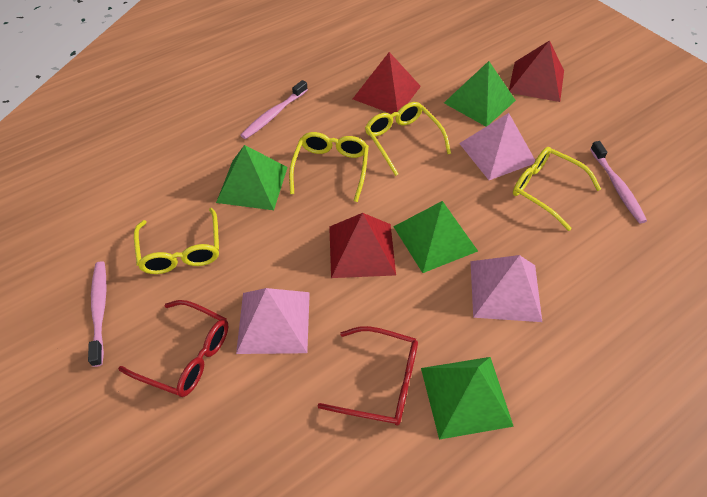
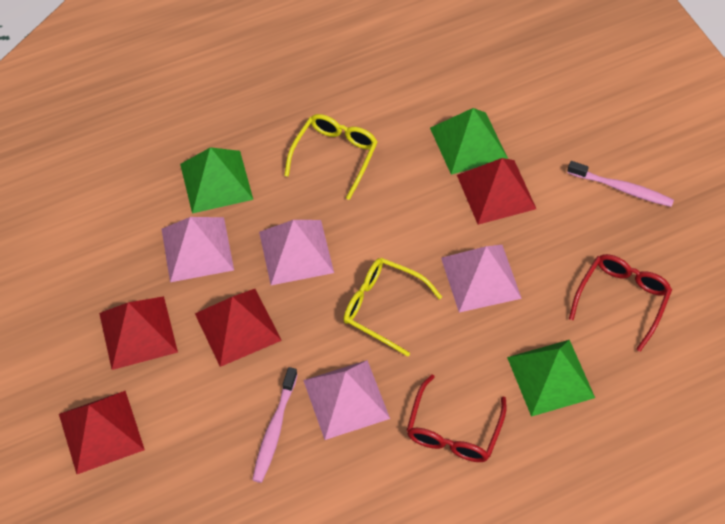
green pyramid: 4 -> 3
pink pyramid: 3 -> 4
pink toothbrush: 3 -> 2
red pyramid: 3 -> 4
yellow glasses: 4 -> 2

